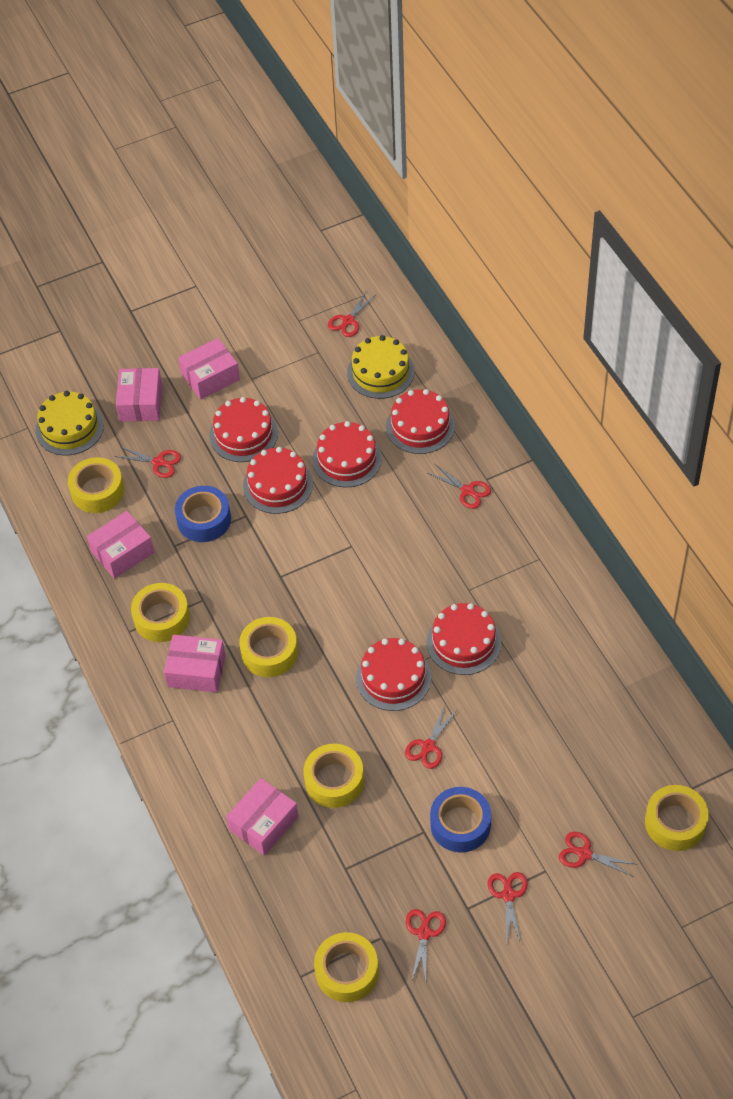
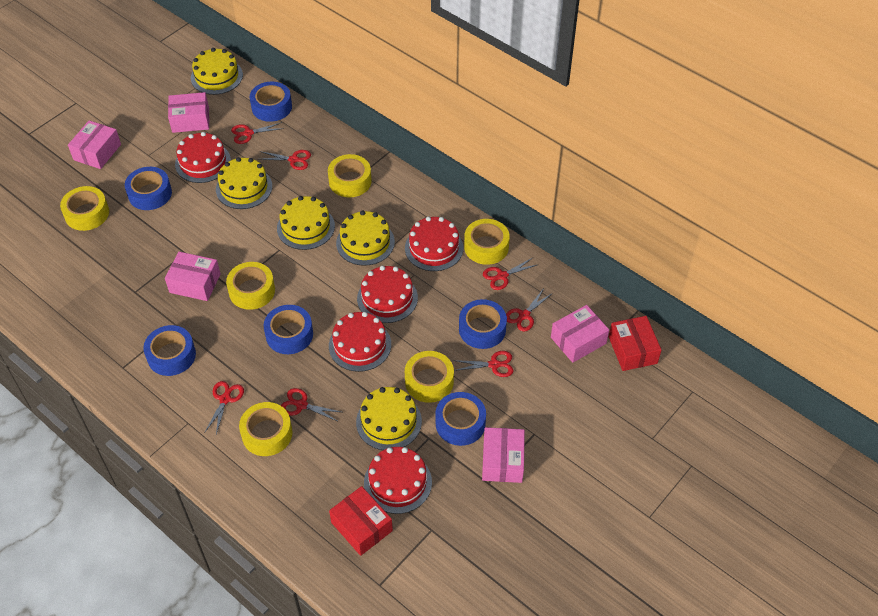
blue tape: 2 -> 6
red box: 0 -> 2
red cake: 6 -> 5
yellow cake: 2 -> 5

